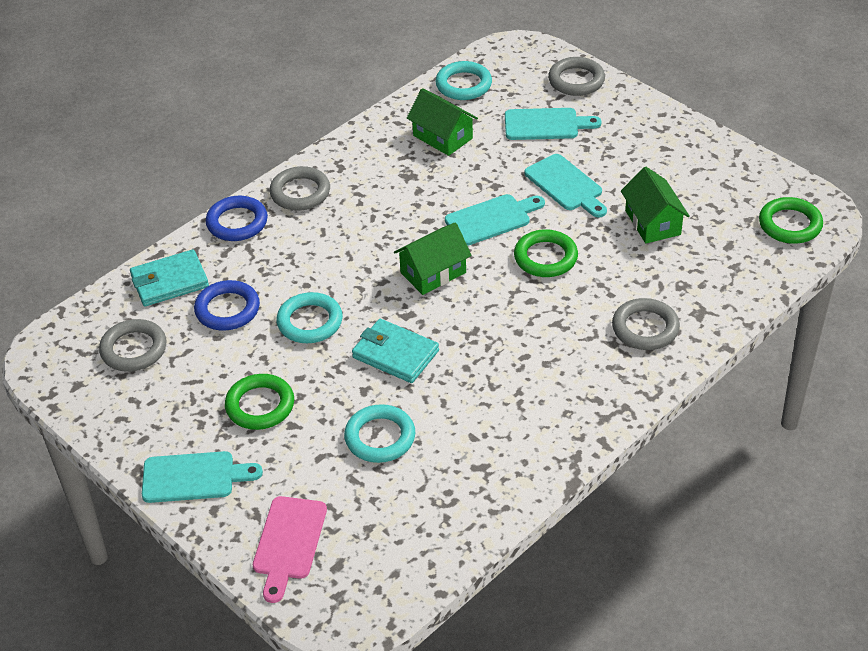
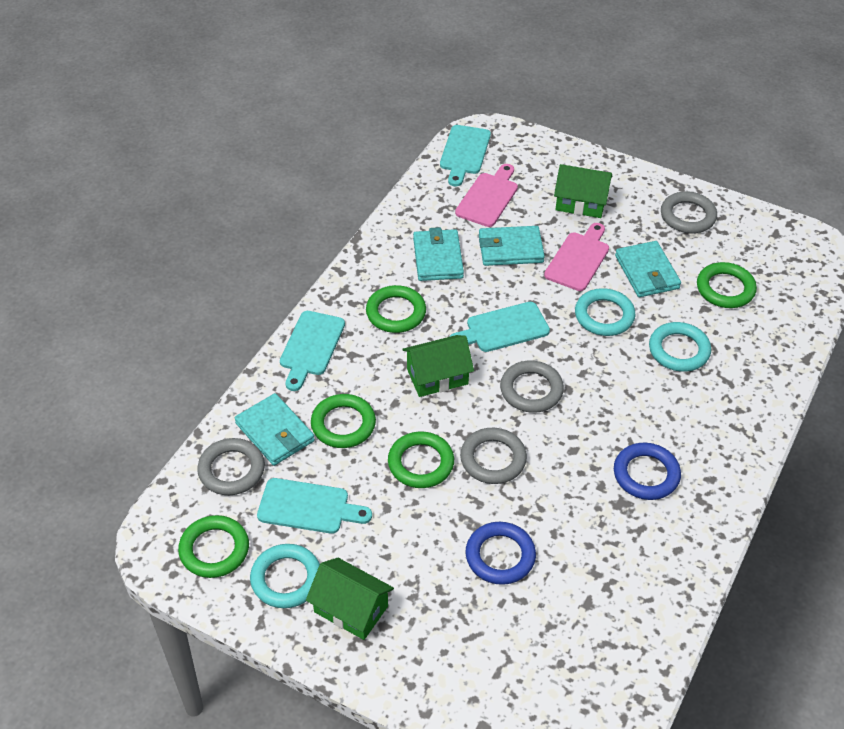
green ring: 3 -> 5
pink cutting board: 1 -> 2
turquoise wallet: 2 -> 4

